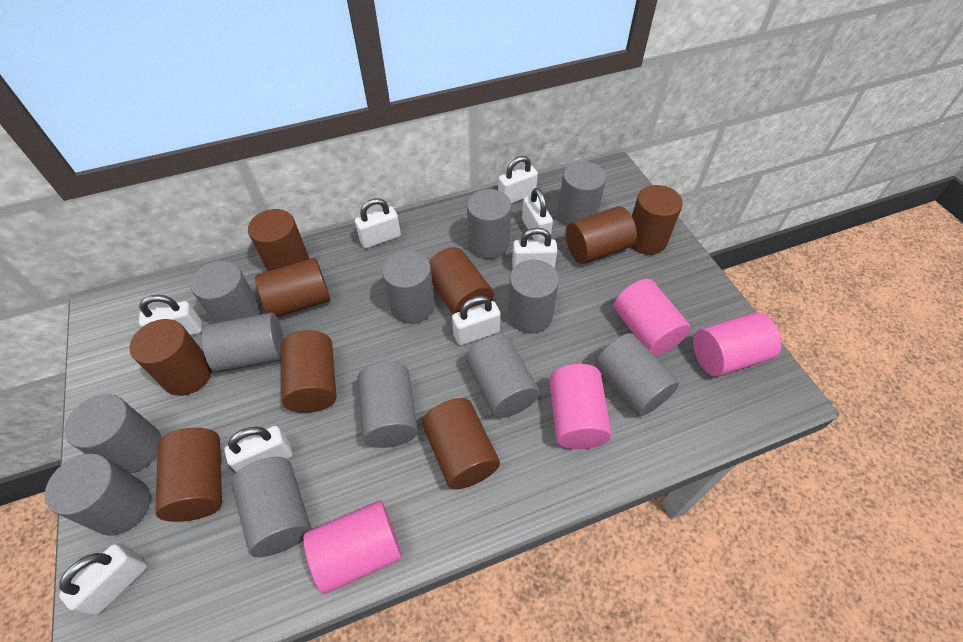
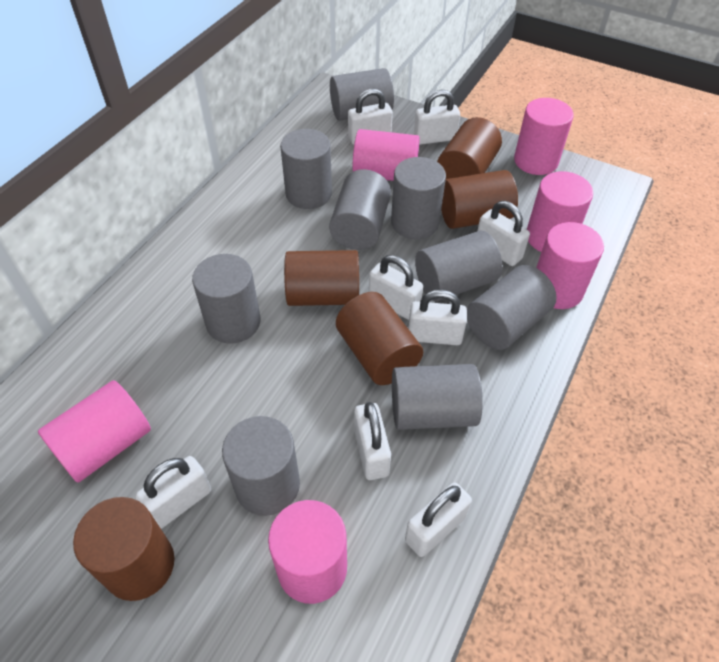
brown cylinder: 9 -> 5
grey cylinder: 12 -> 9
pink cylinder: 4 -> 6

